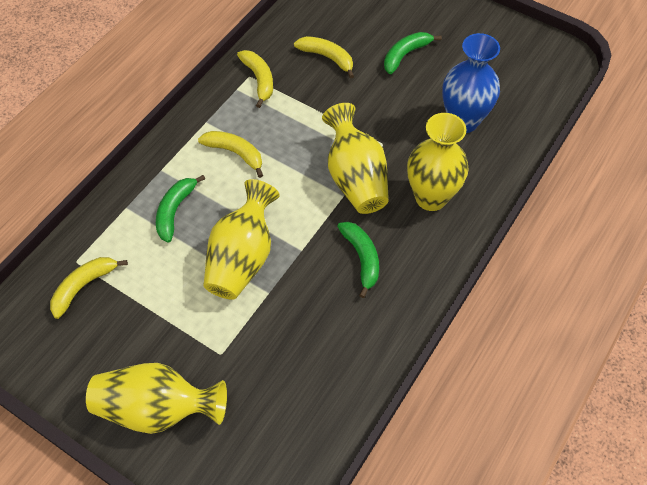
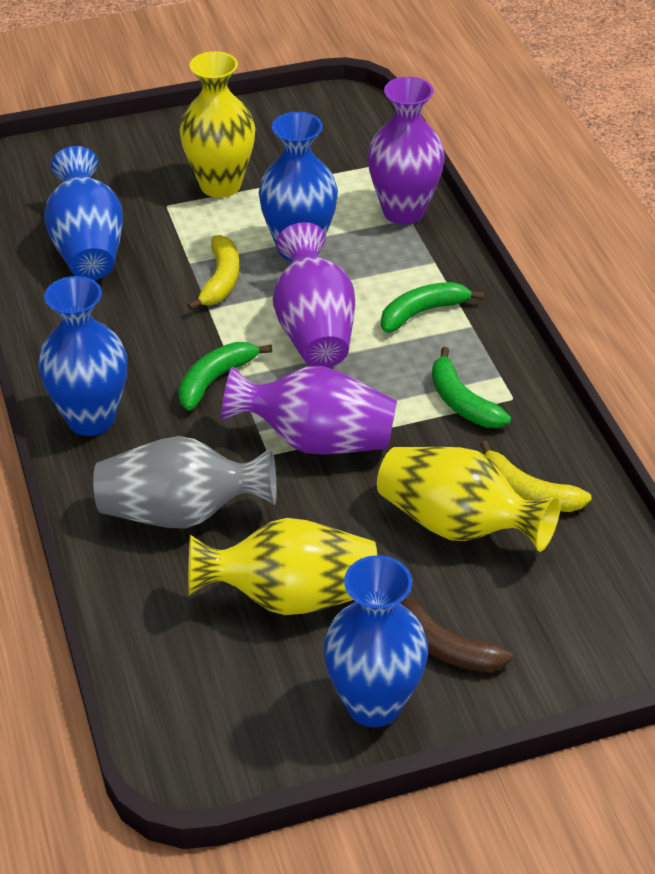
blue vase: 1 -> 4
brown banana: 0 -> 1
grey vase: 0 -> 1
purple vase: 0 -> 3
yellow banana: 4 -> 2
yellow vase: 4 -> 3

